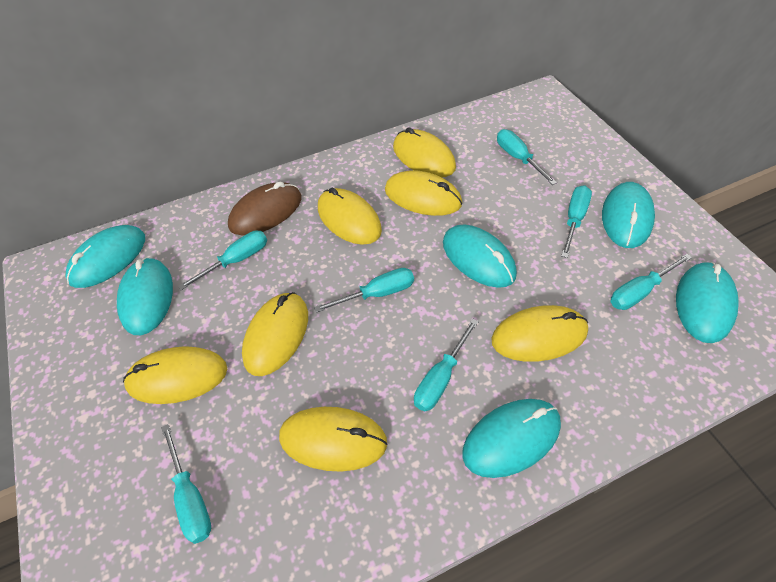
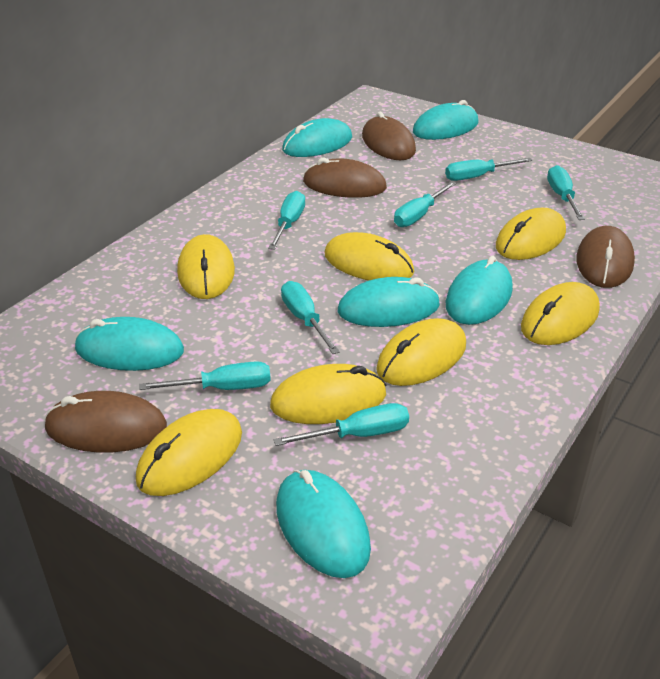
brown mouse: 1 -> 4

